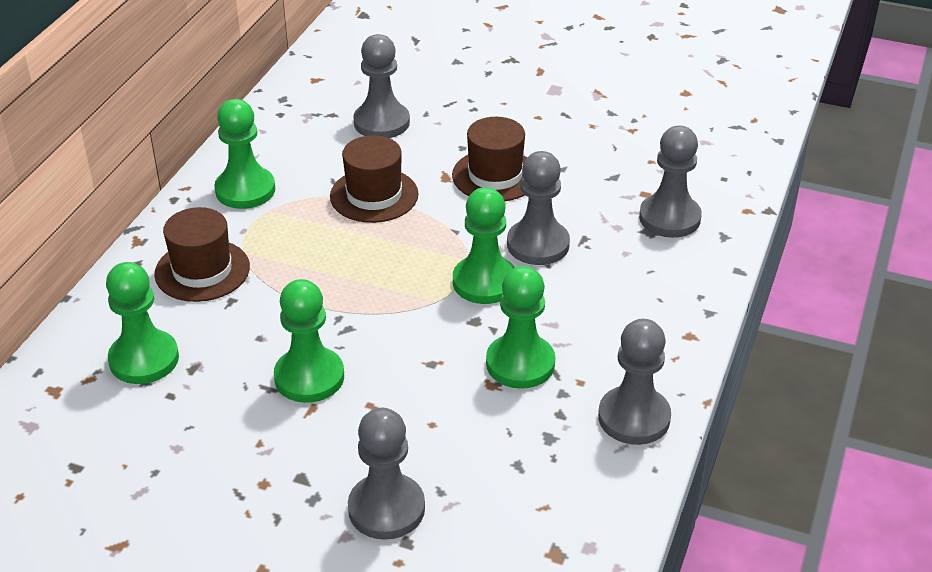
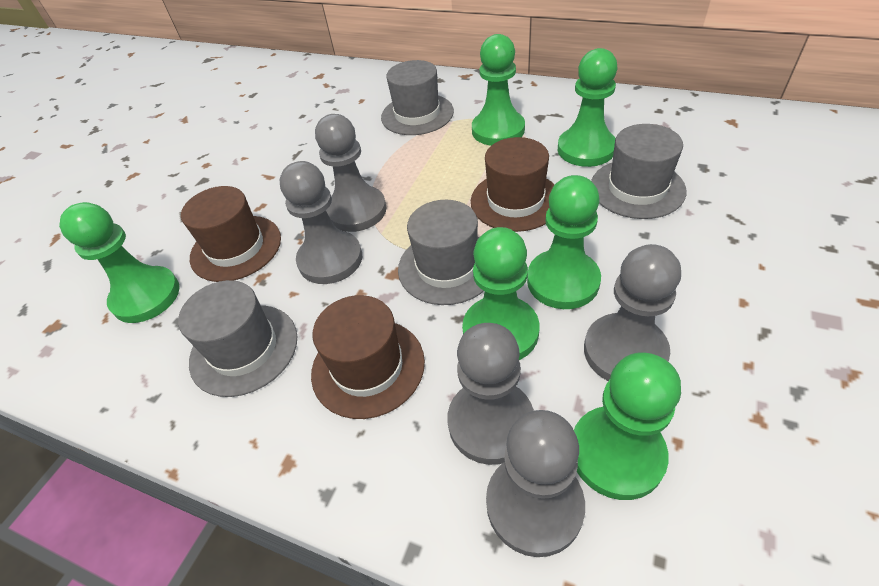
green pawn: 5 -> 6
grey hat: 0 -> 4

